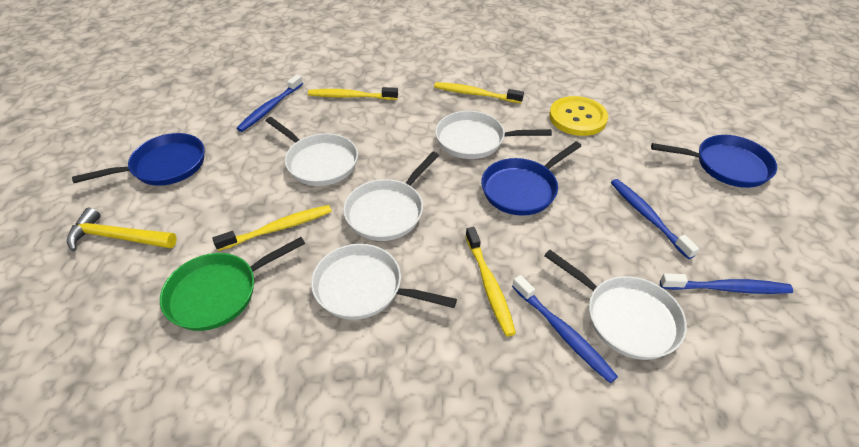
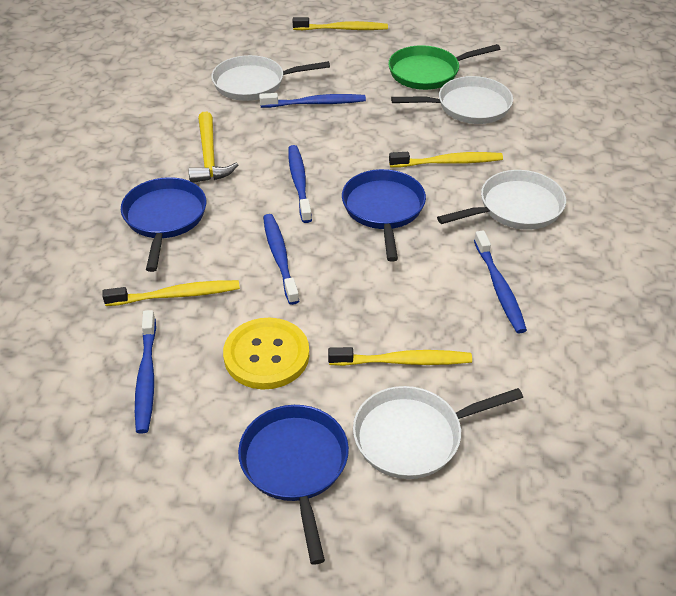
blue toothbrush: 4 -> 5
white pan: 5 -> 4

